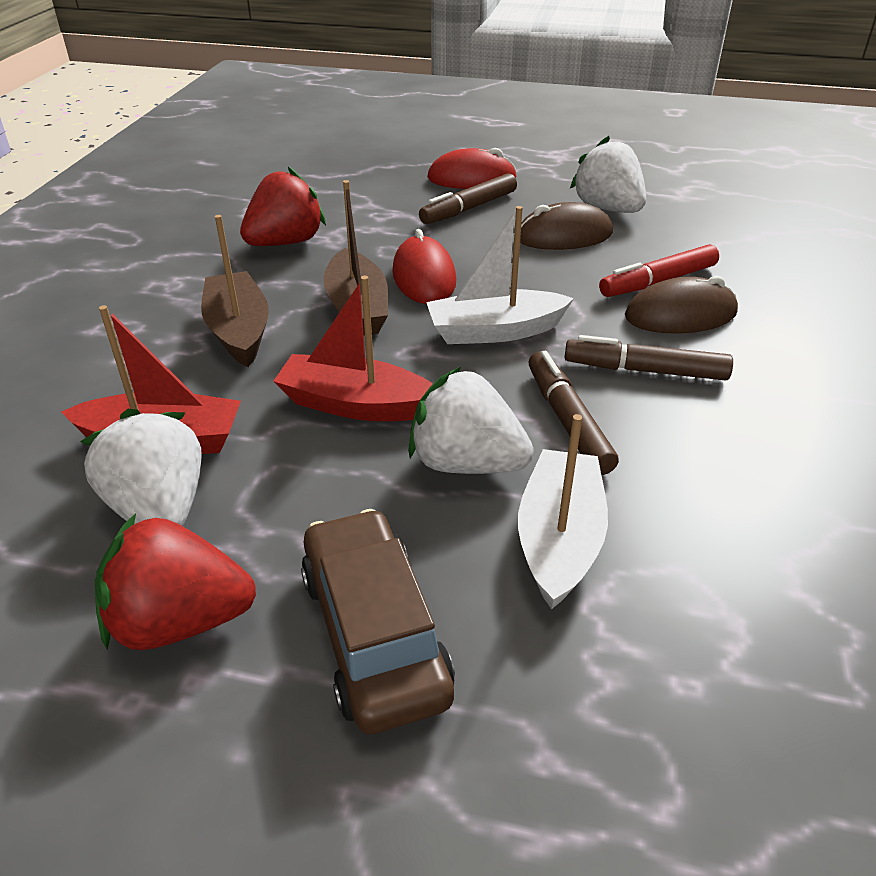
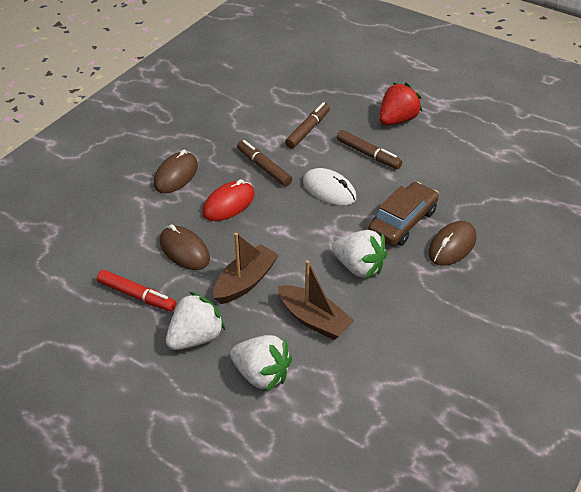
brown mouse: 2 -> 3
red boat: 2 -> 0
red mouse: 2 -> 1
red strawberry: 2 -> 1
white boat: 2 -> 0
white mouse: 0 -> 1

